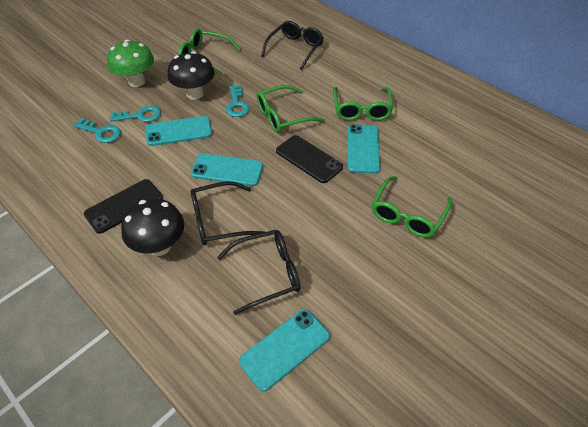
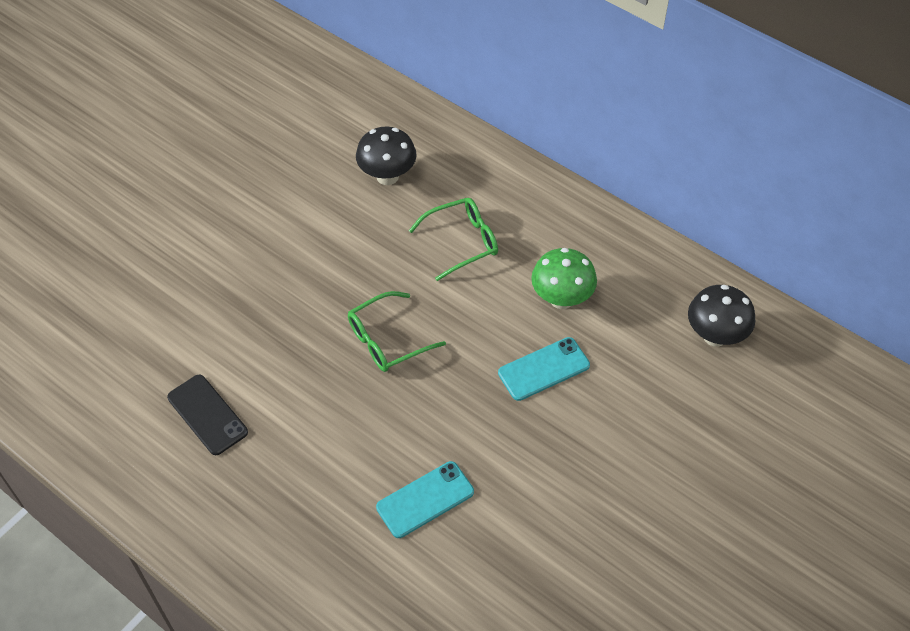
black glasses: 3 -> 0
black phone: 2 -> 1
green glasses: 4 -> 2
turquoise key: 3 -> 0
turquoise phone: 4 -> 2

